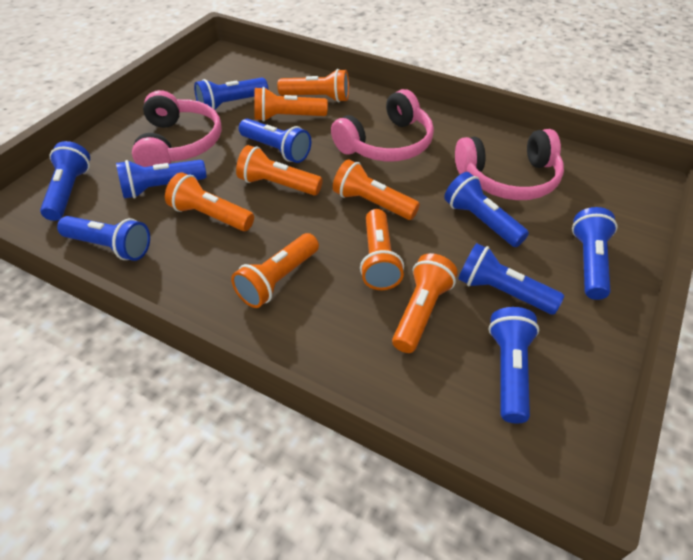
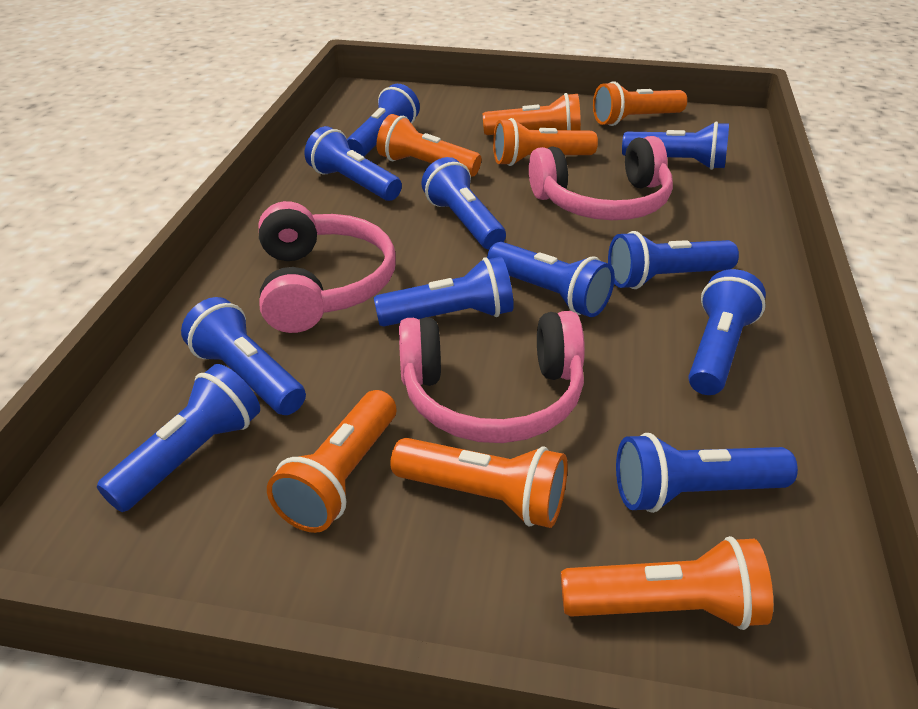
blue flashlight: 9 -> 11
orange flashlight: 8 -> 7

